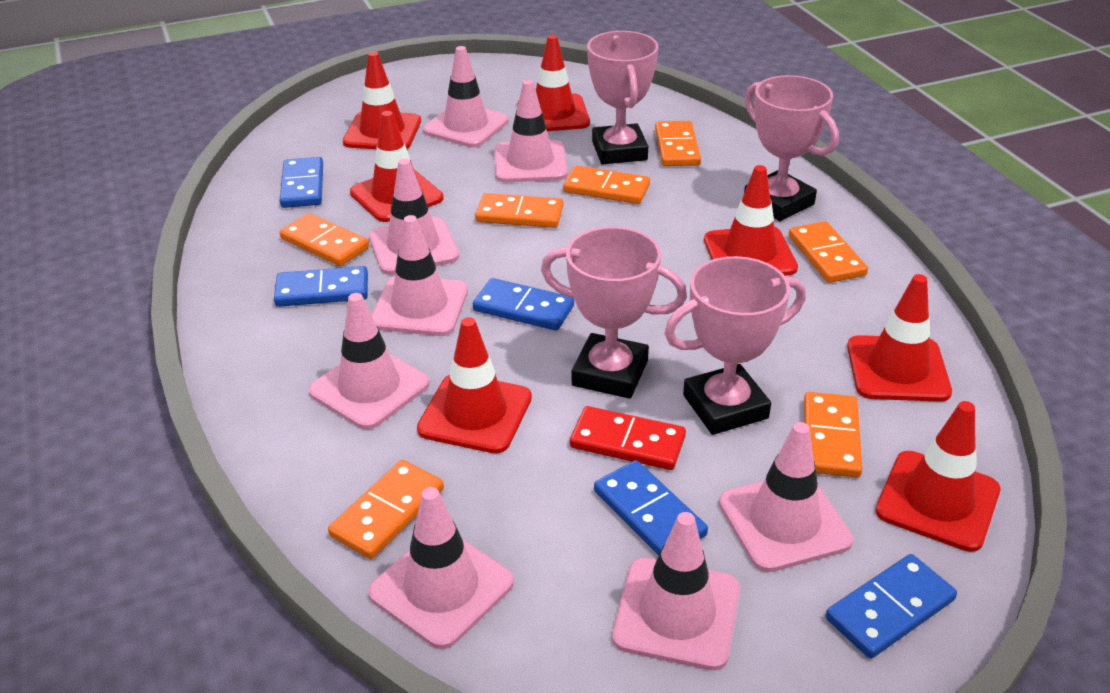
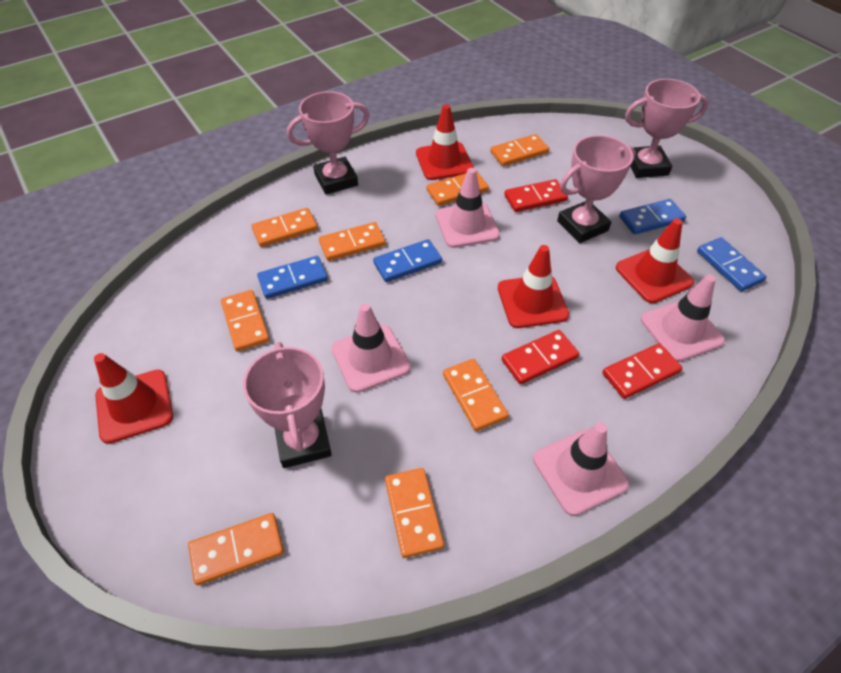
blue domino: 5 -> 4
orange domino: 7 -> 8
pink traffic cone: 8 -> 4
red domino: 1 -> 3
red traffic cone: 7 -> 4

